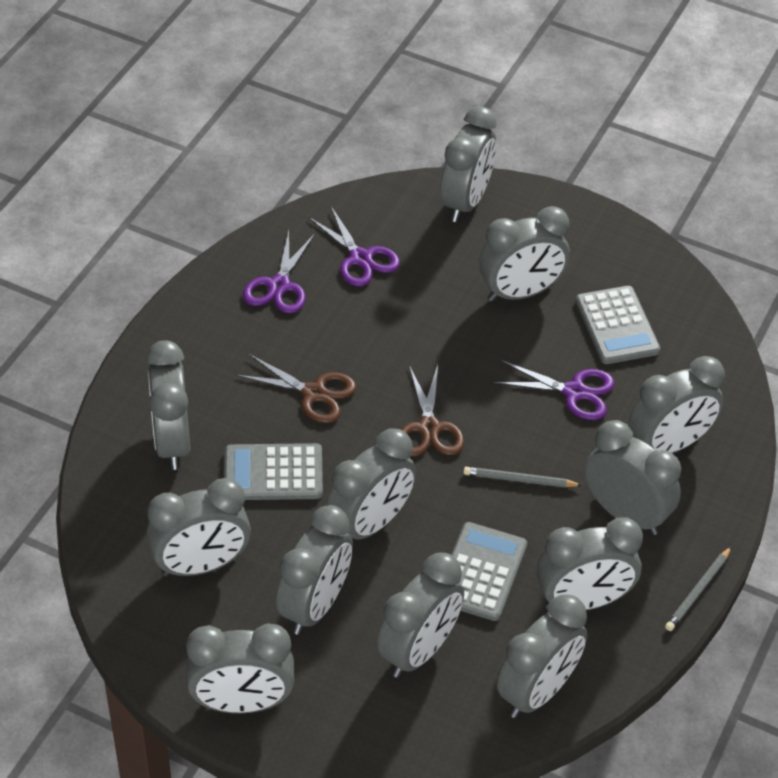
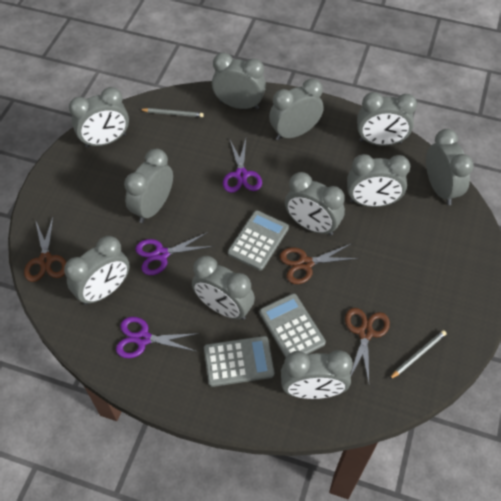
brown scissors: 2 -> 3
grey clock: 12 -> 11

